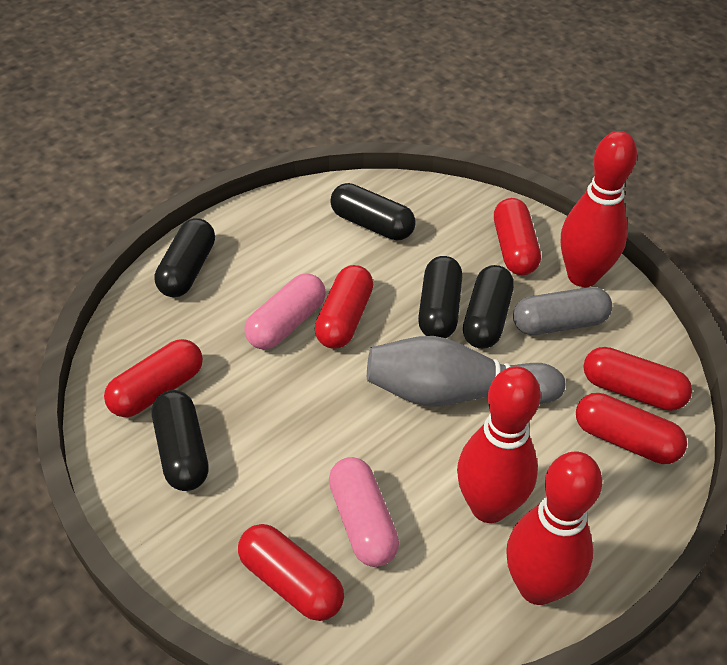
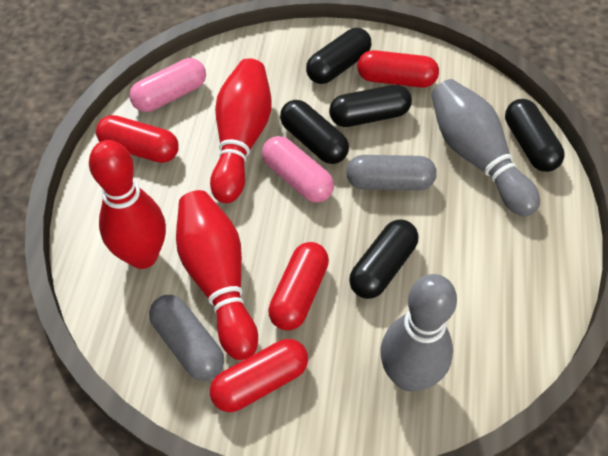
grey bowling pin: 1 -> 2
grey capsule: 1 -> 2
red capsule: 6 -> 4

